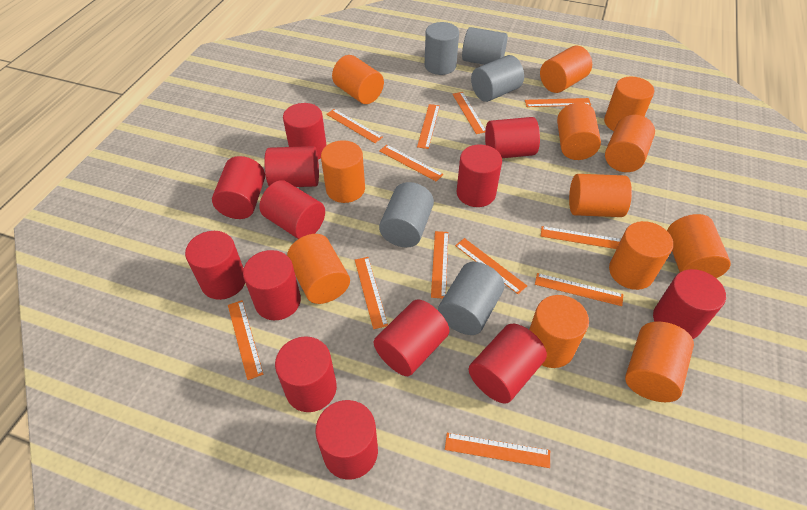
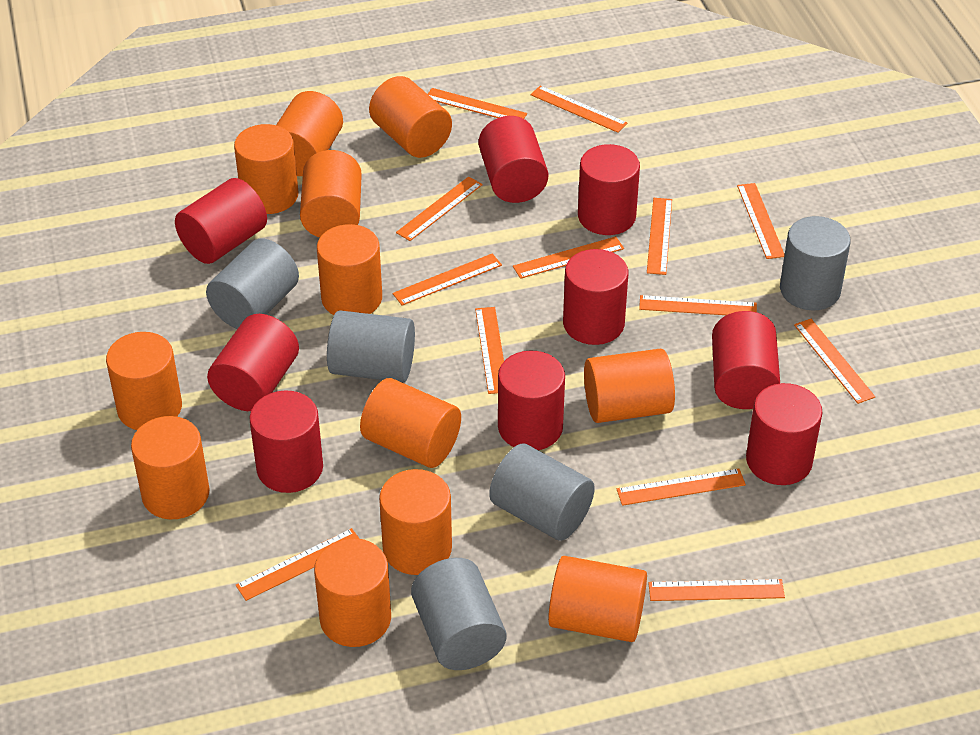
orange ruler: 12 -> 13
red cylinder: 13 -> 9

